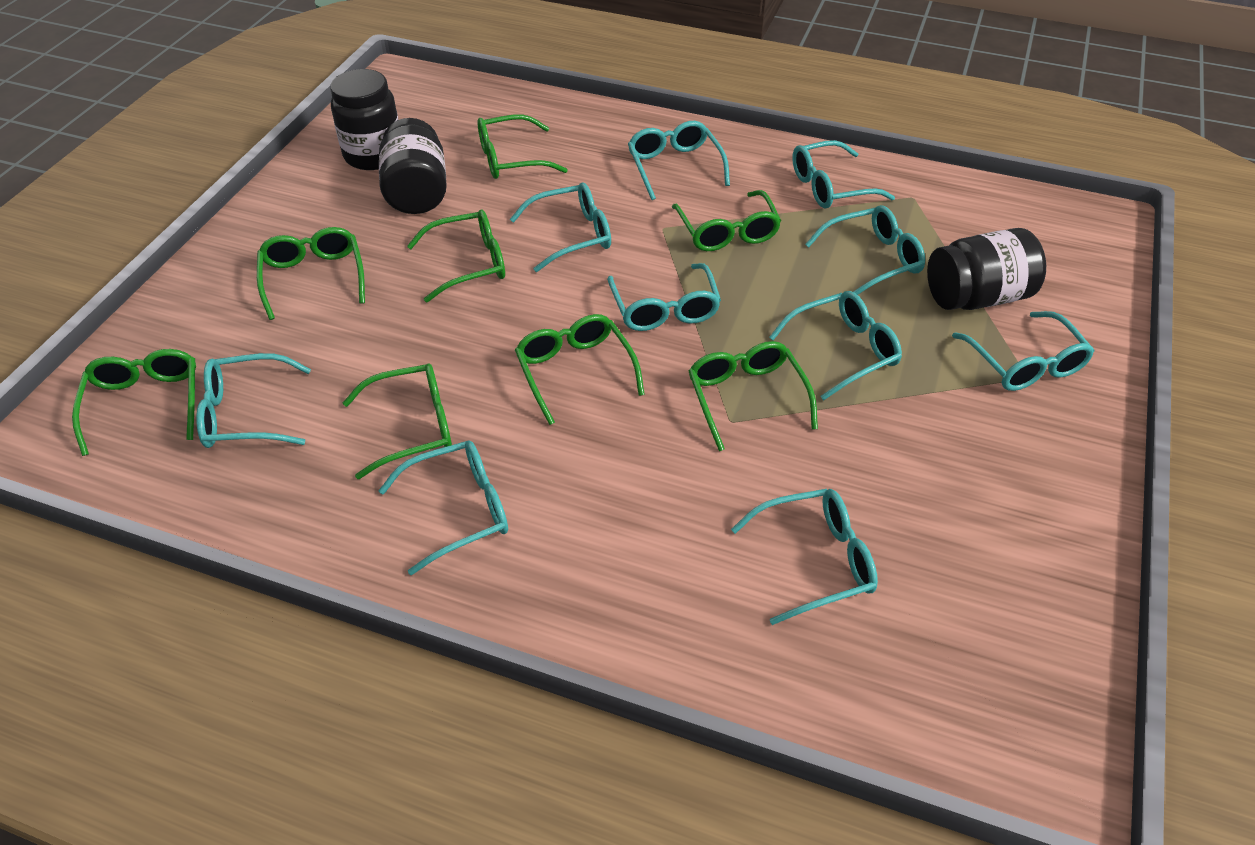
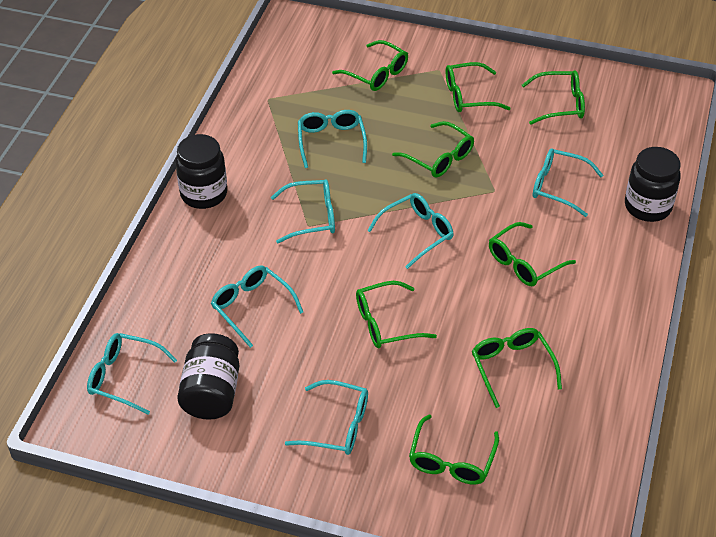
turquoise glasses: 10 -> 7

